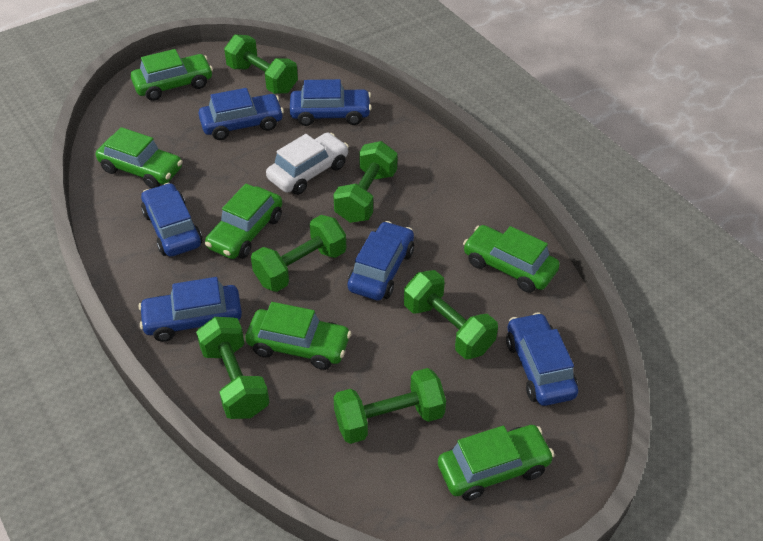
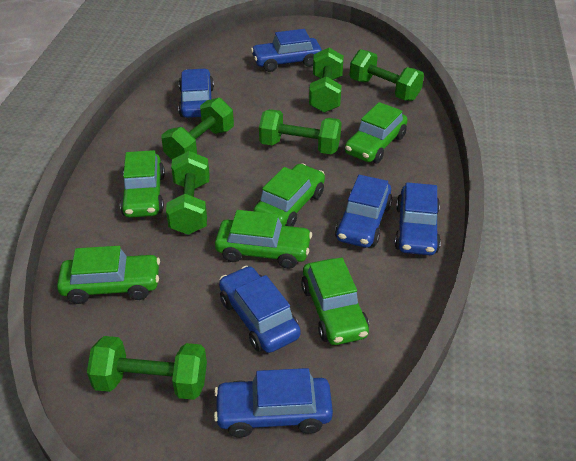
white car: 1 -> 0

